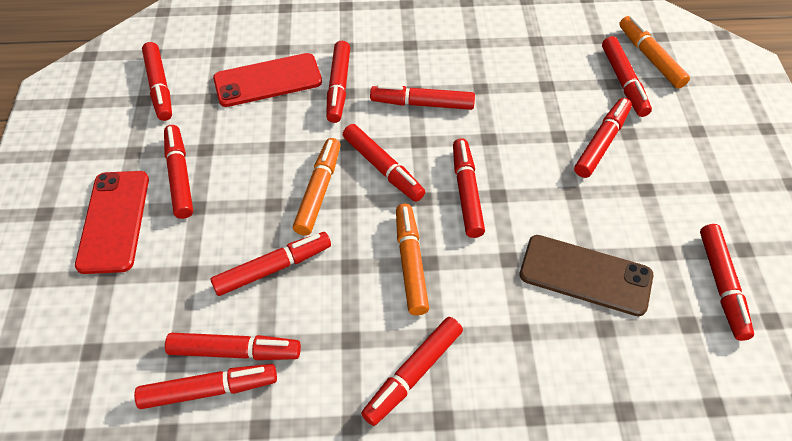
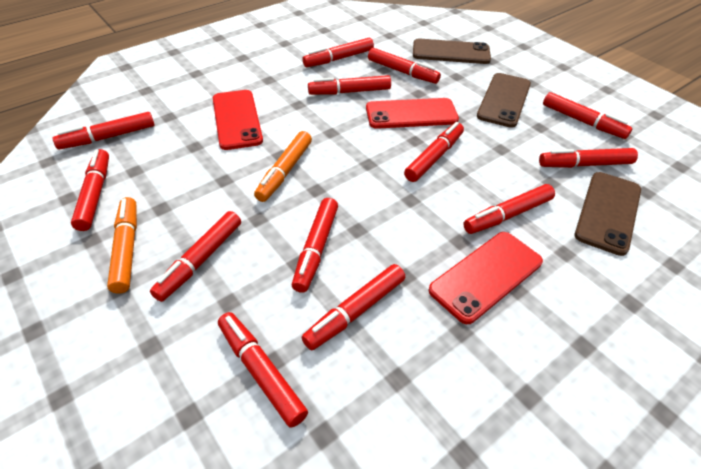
brown phone: 1 -> 3
orange marker: 3 -> 2
red phone: 2 -> 3

